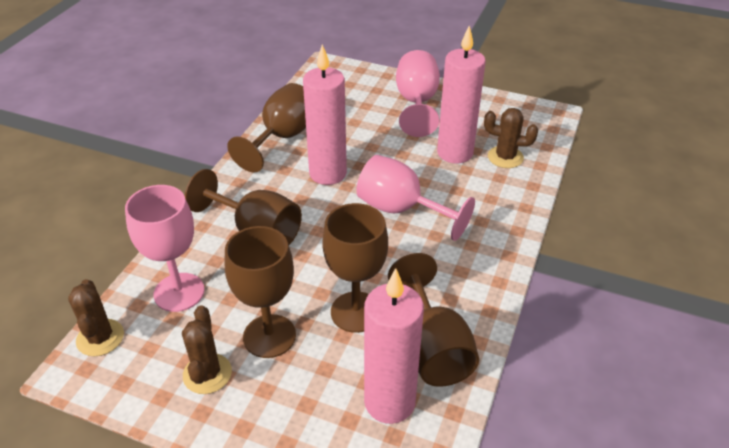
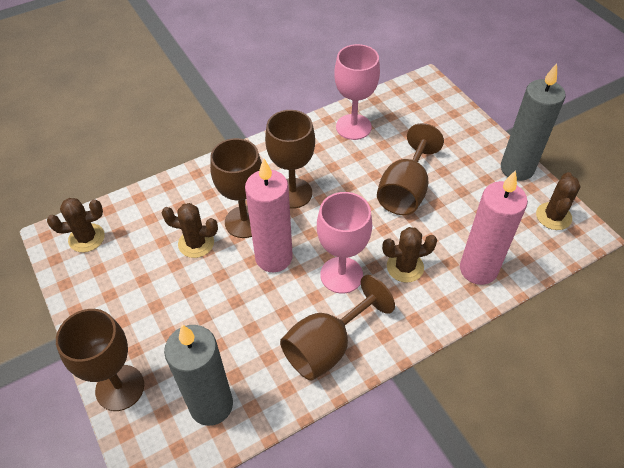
brown cactus: 3 -> 4
grey candle: 0 -> 2
pink candle: 3 -> 2
pink goblet: 3 -> 2

